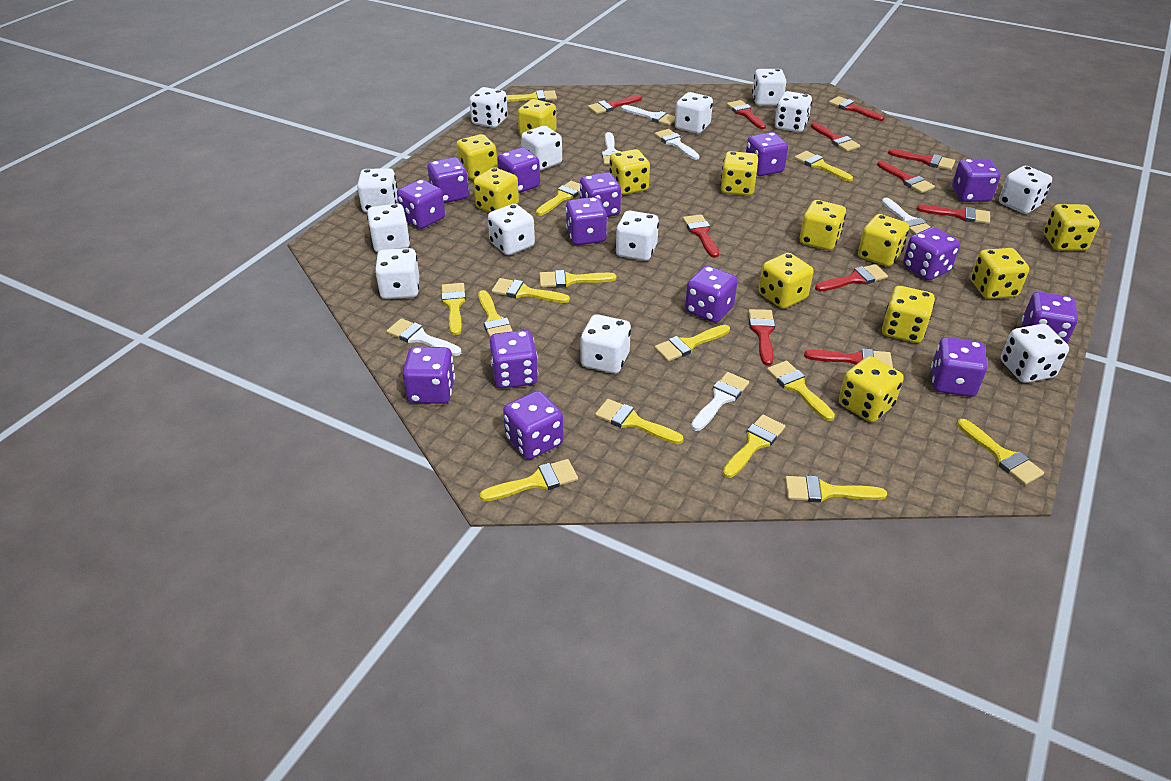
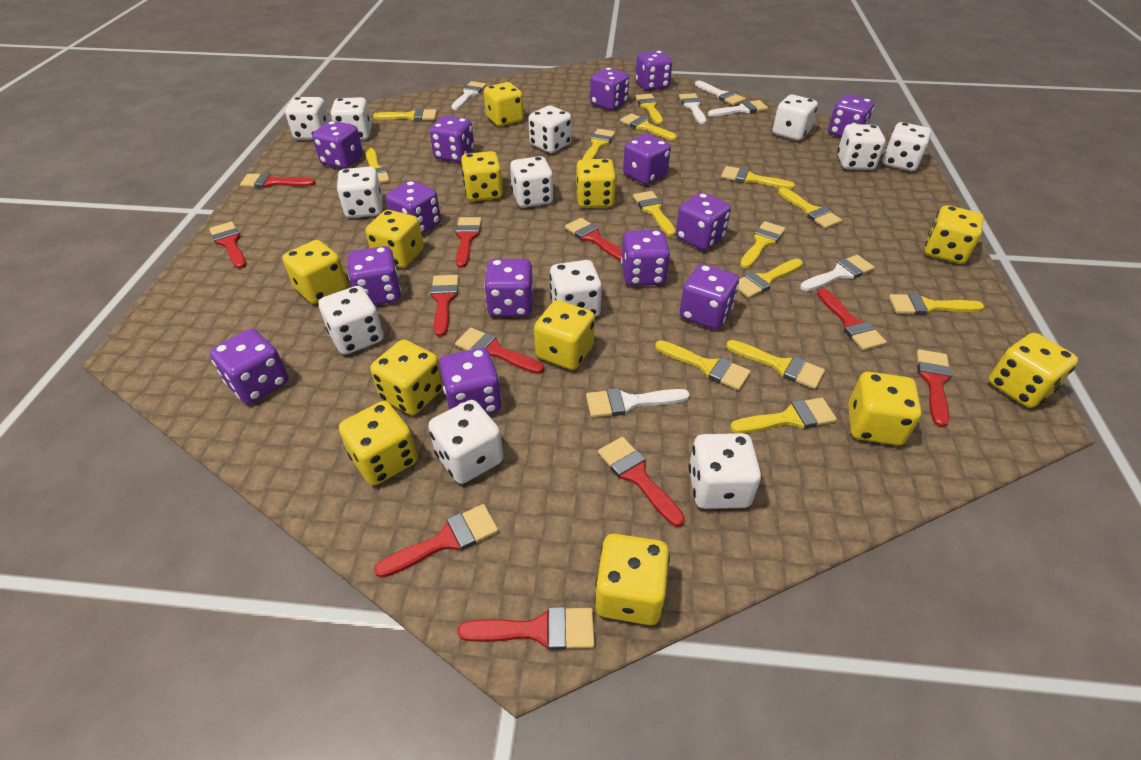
white dice: 13 -> 12

